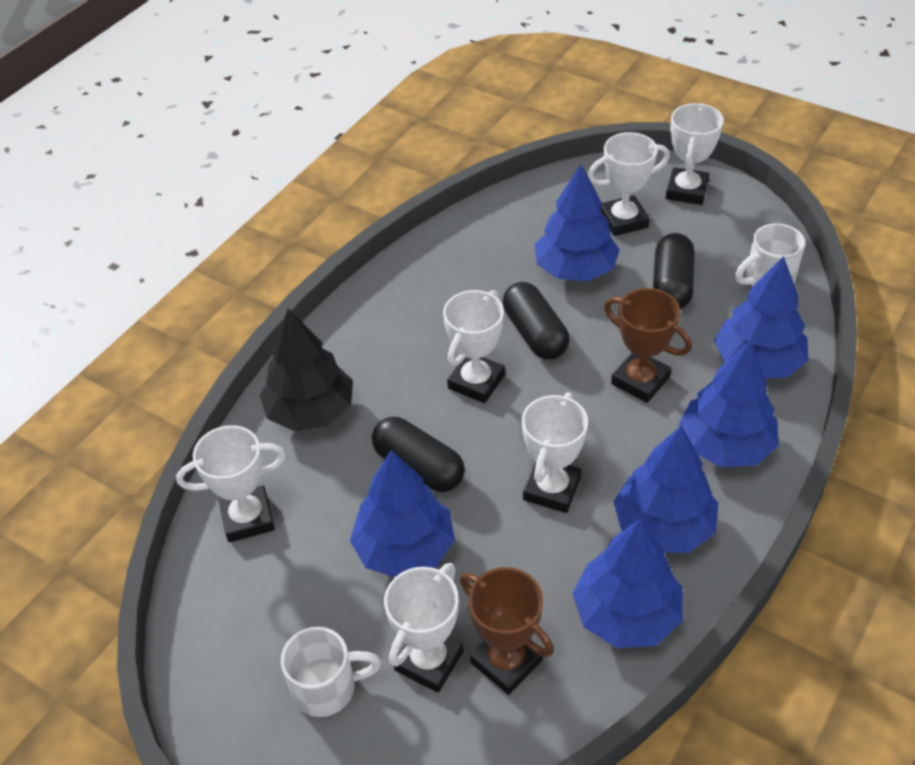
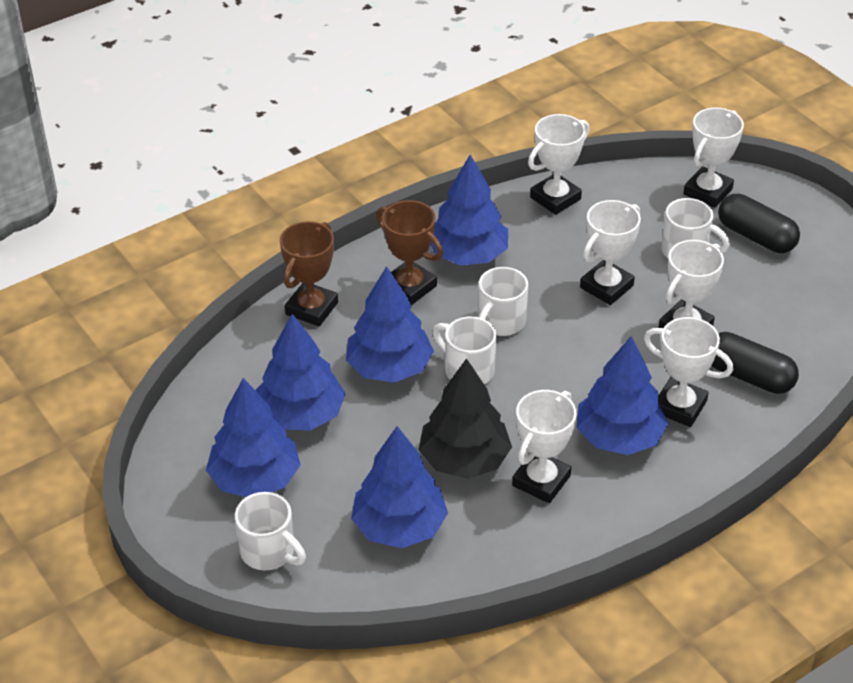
black capsule: 3 -> 2
white mug: 2 -> 4

